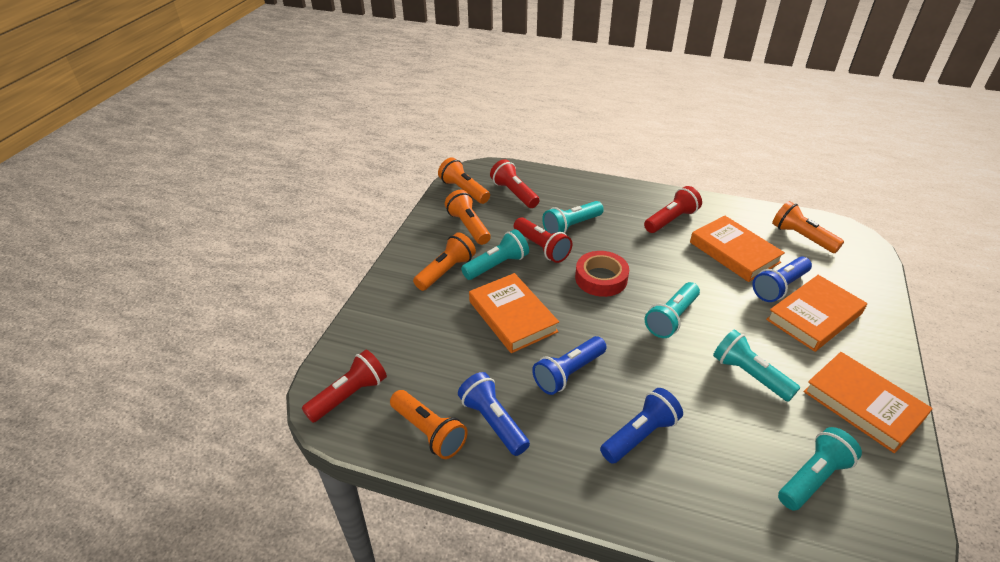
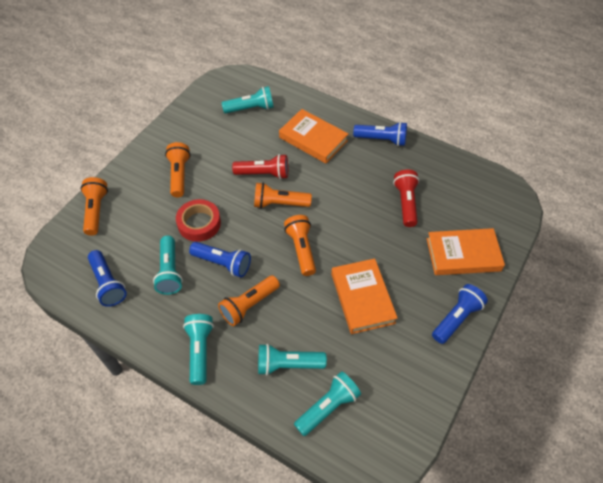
orange book: 4 -> 3
red flashlight: 4 -> 2

